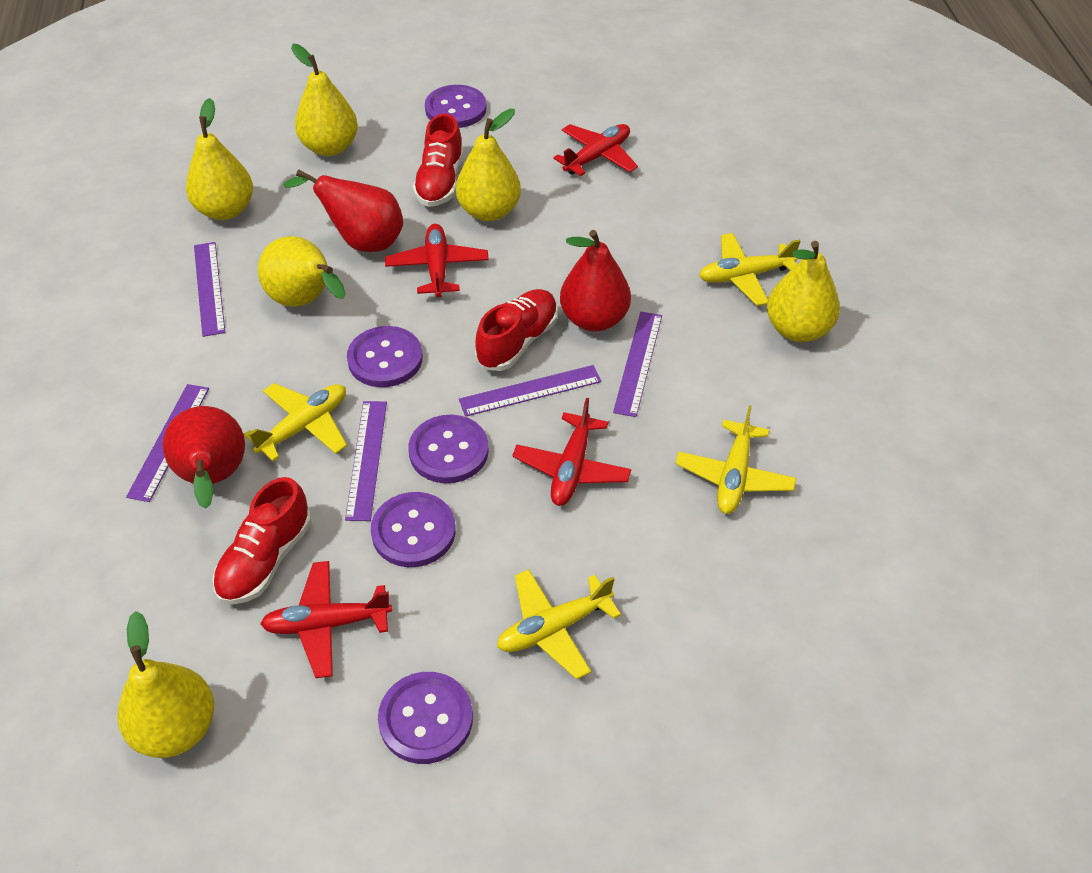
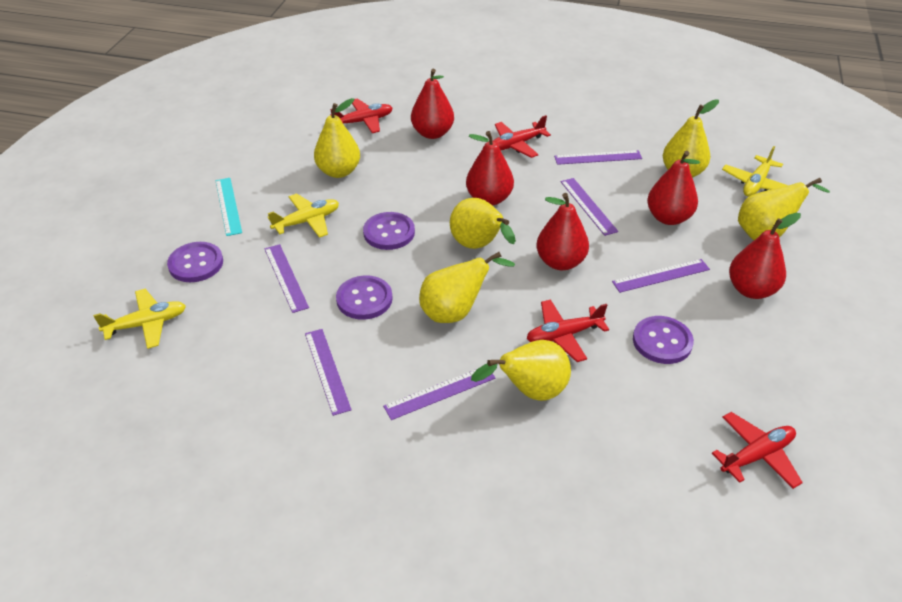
purple button: 5 -> 4
purple ruler: 5 -> 6
red pear: 3 -> 5
red shoe: 3 -> 0
turquoise ruler: 0 -> 1
yellow plane: 4 -> 3

